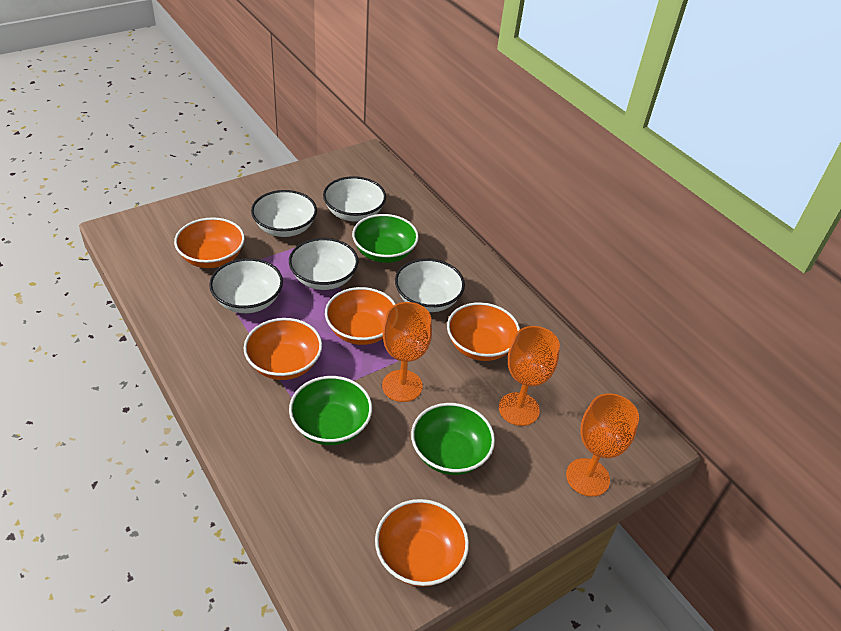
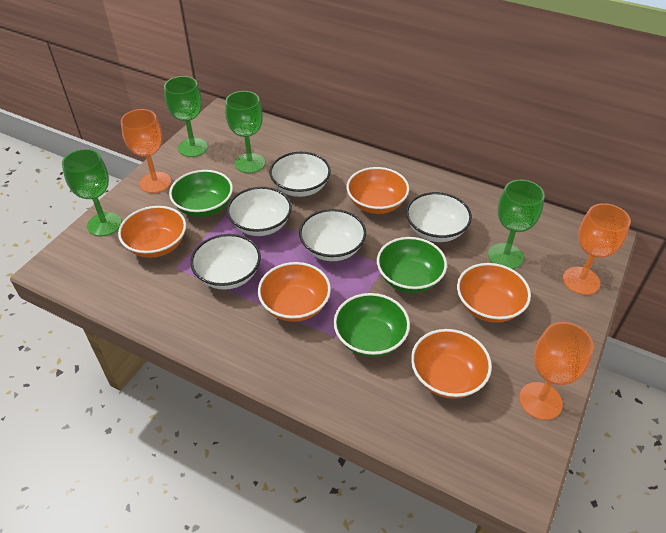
green goblet: 0 -> 4

